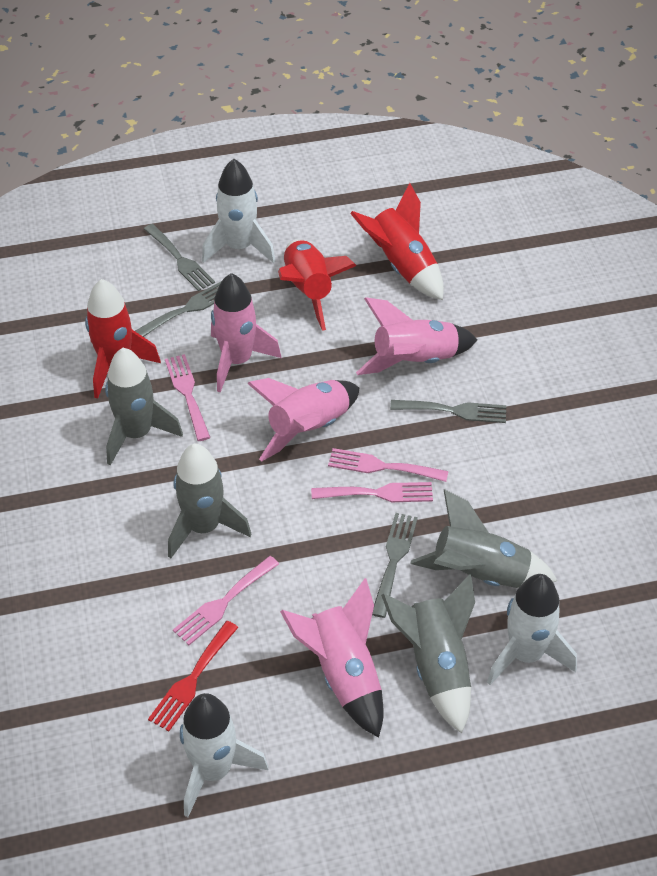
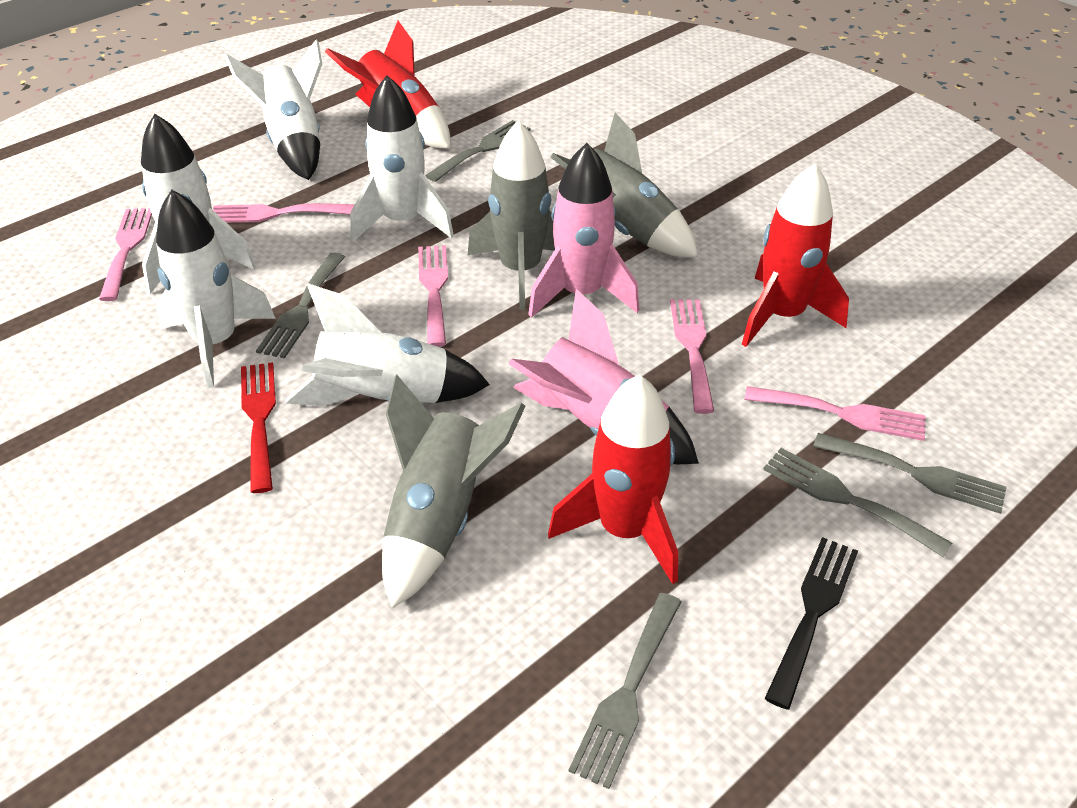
black fork: 0 -> 1
grey fork: 4 -> 5
grey rocket: 4 -> 3
pink fork: 4 -> 5
pink rocket: 4 -> 2
white rocket: 3 -> 5

